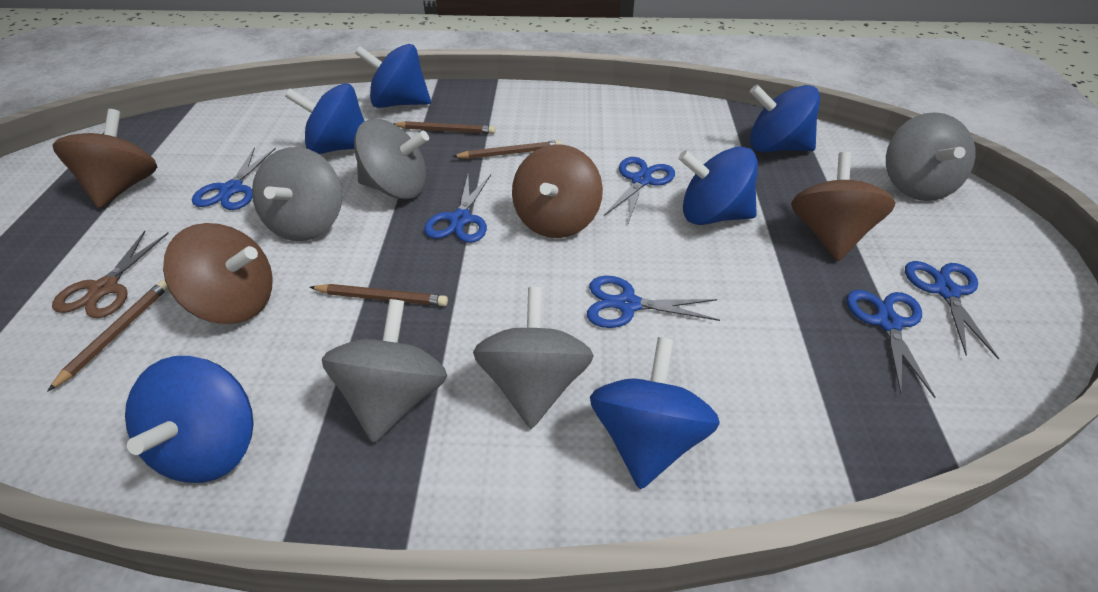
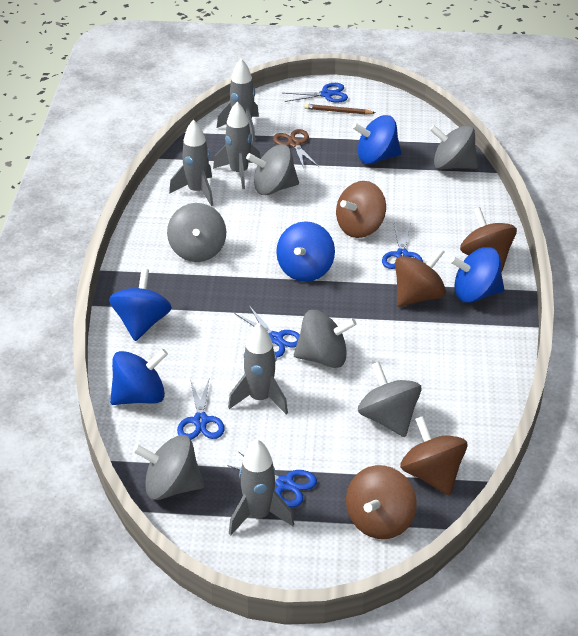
blue scissors: 6 -> 5
blue spinning top: 6 -> 5
brown pencil: 4 -> 1
brown spinning top: 4 -> 5
grey rocket: 0 -> 5
grey spinning top: 5 -> 6

